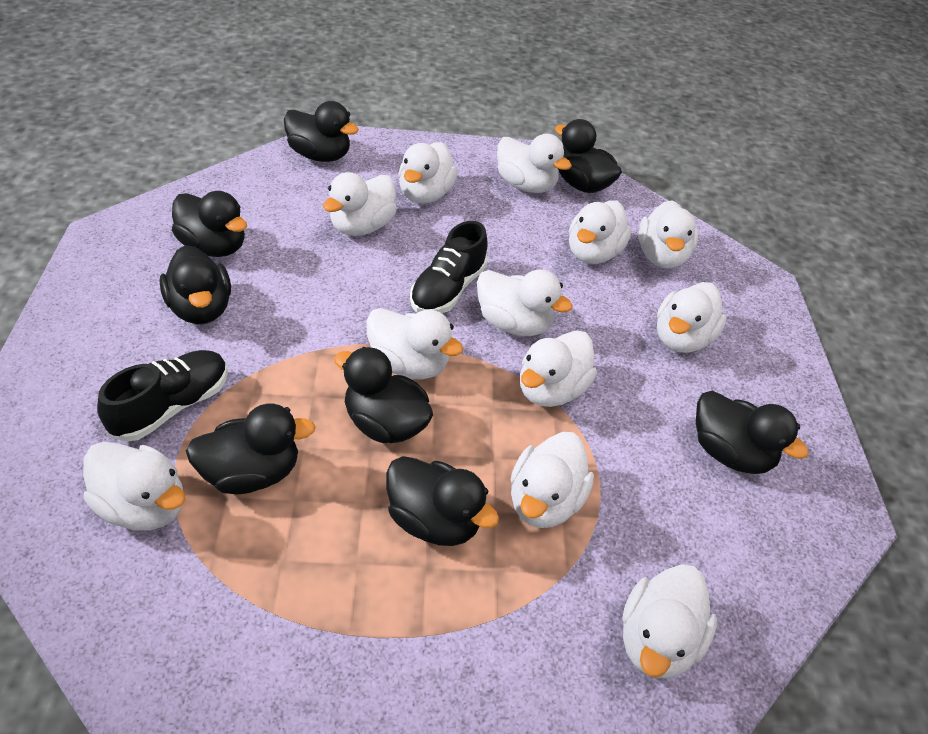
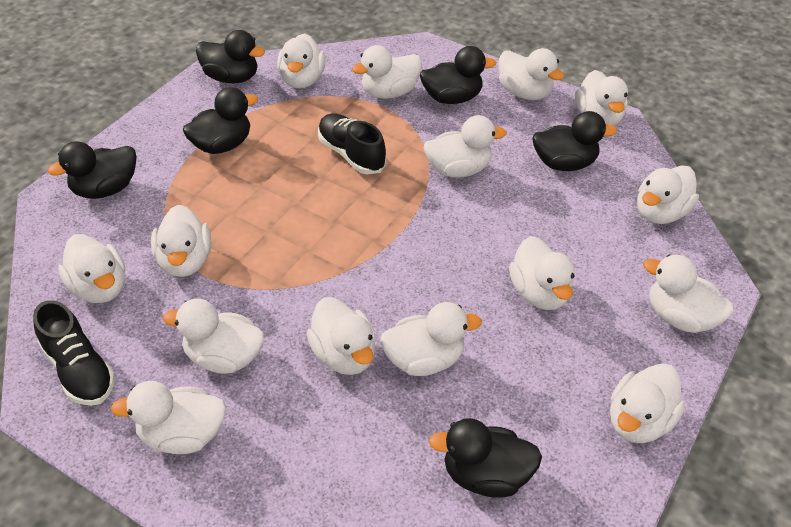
black duck: 8 -> 6
white duck: 12 -> 15

